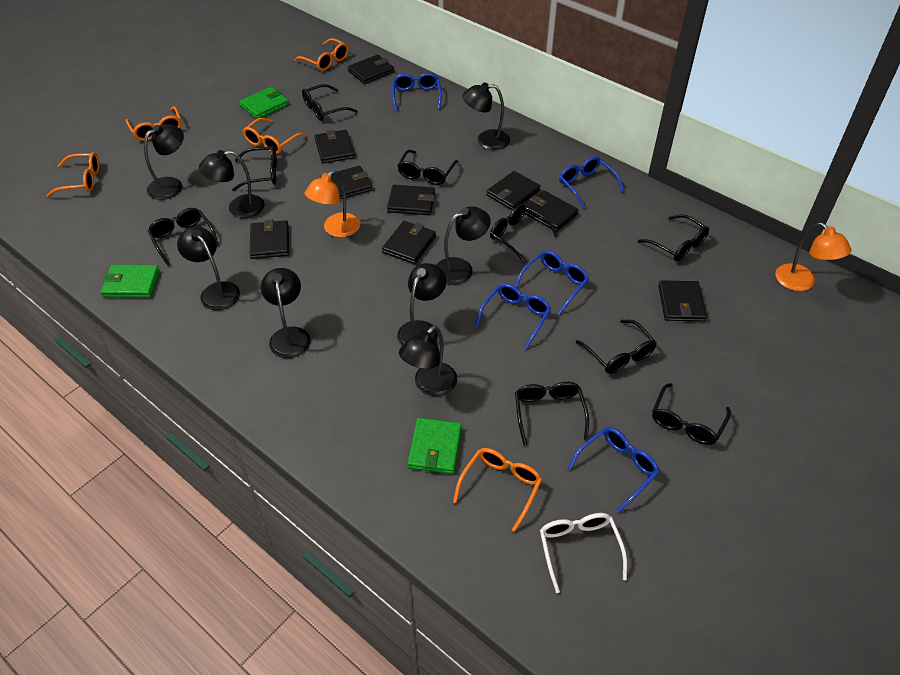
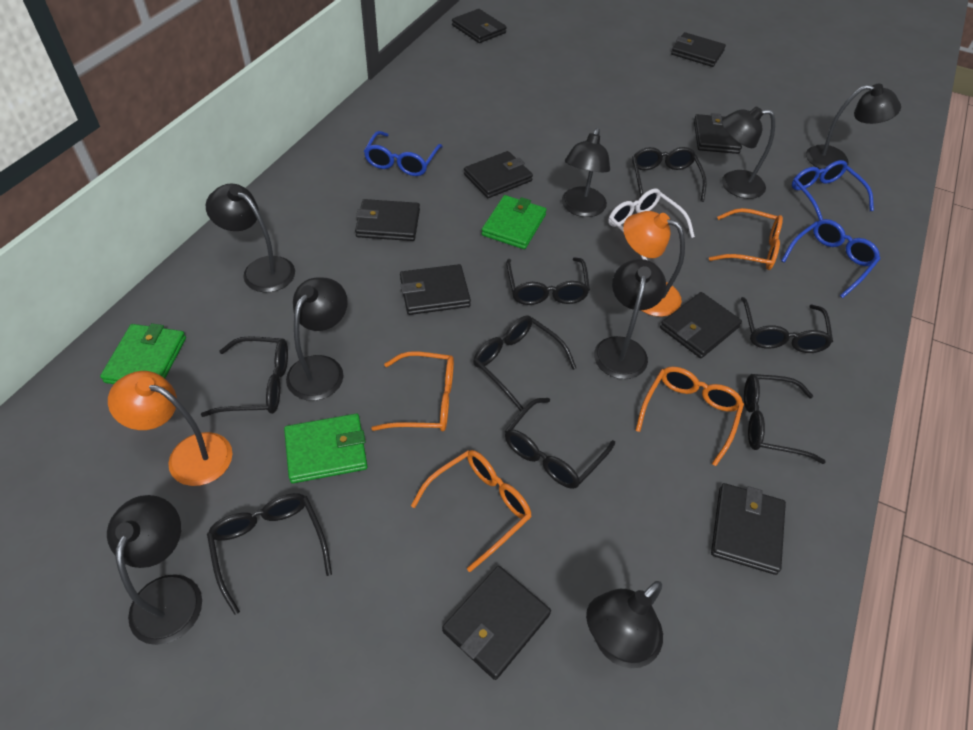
black glasses: 9 -> 8
blue glasses: 5 -> 3
orange glasses: 5 -> 4

